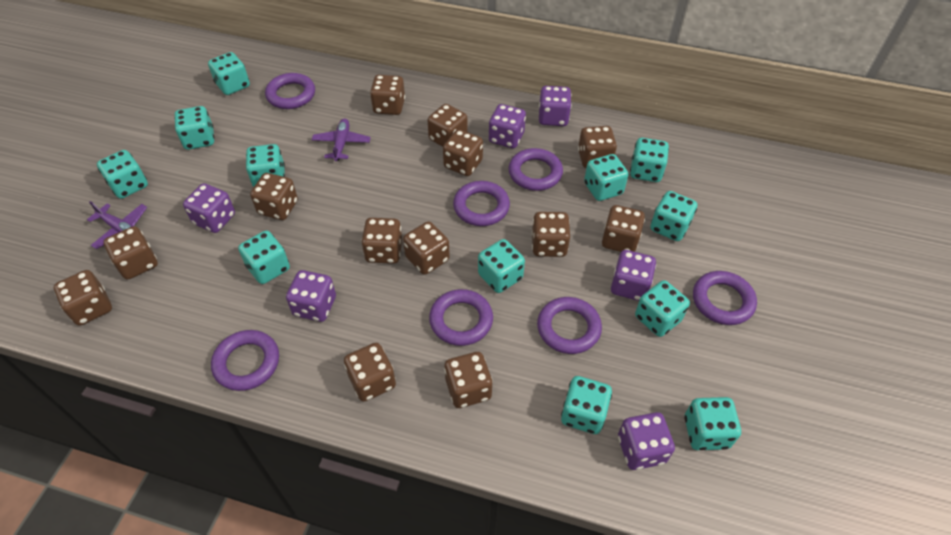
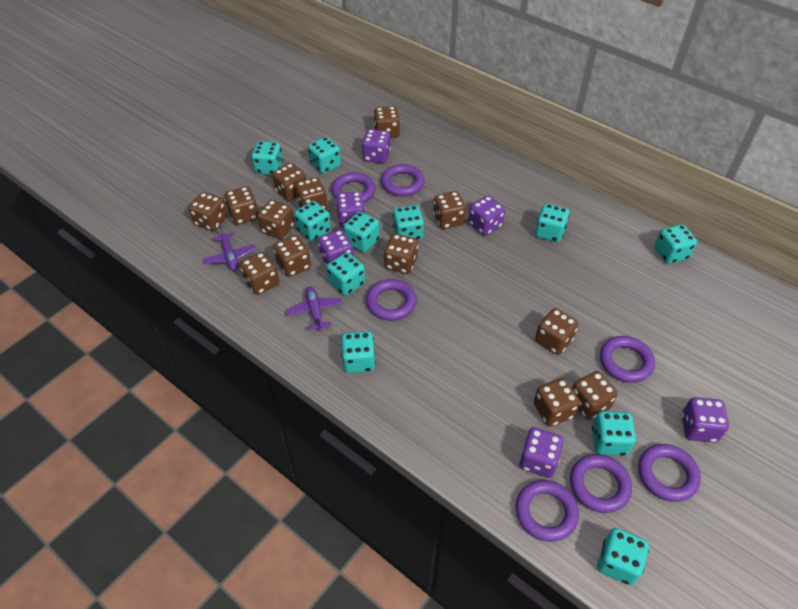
turquoise dice: 12 -> 11

